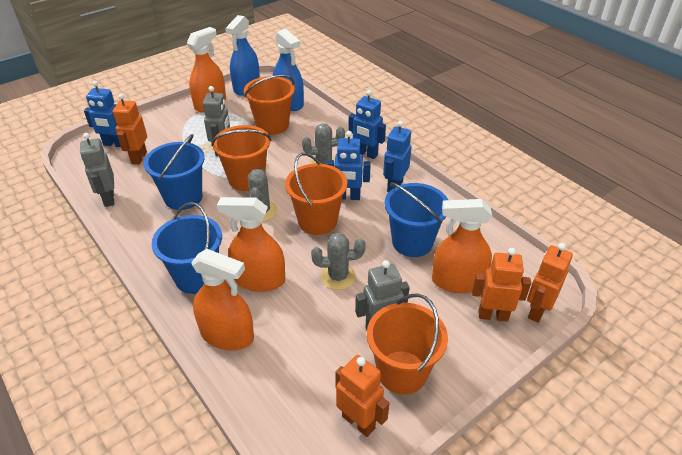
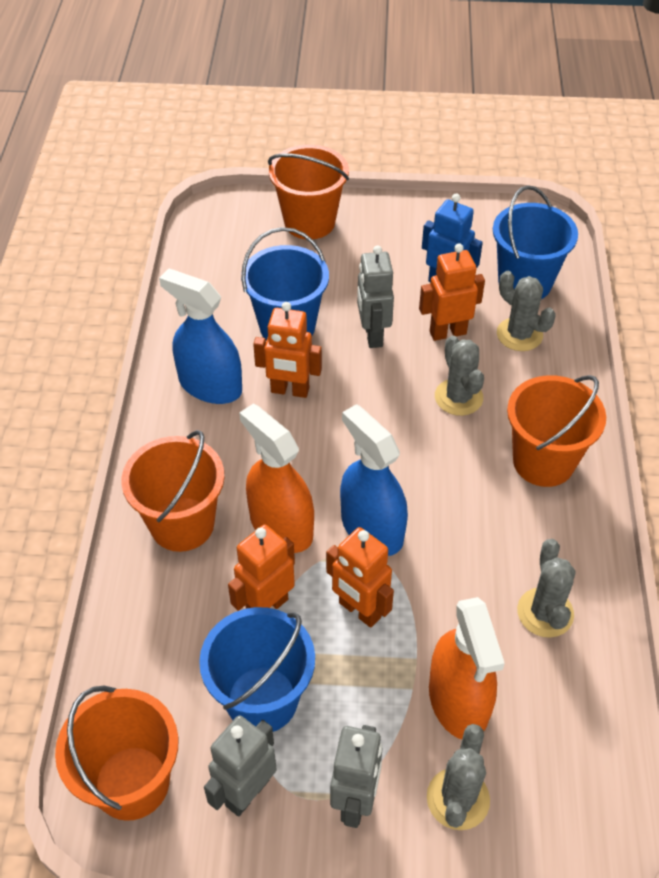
blue robot: 4 -> 1
grey cactus: 3 -> 4
orange spray bottle: 4 -> 2

